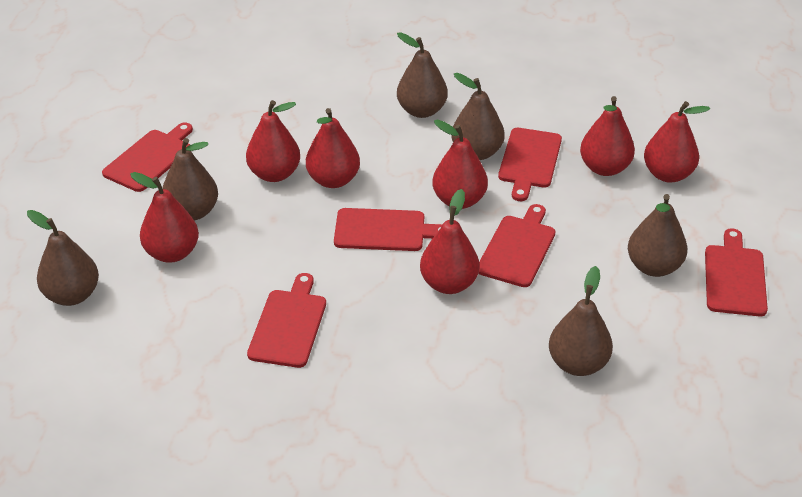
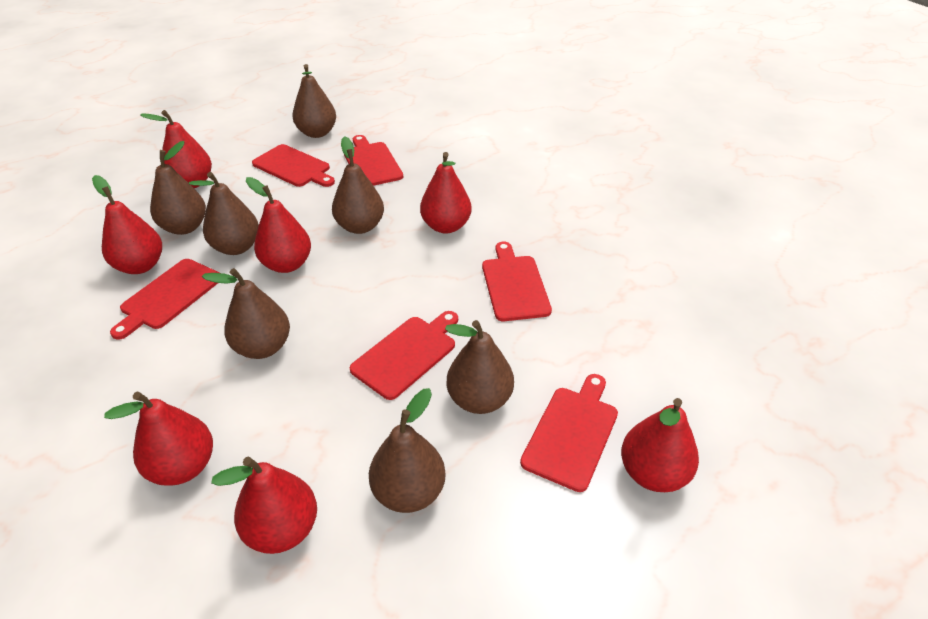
brown pear: 6 -> 7

